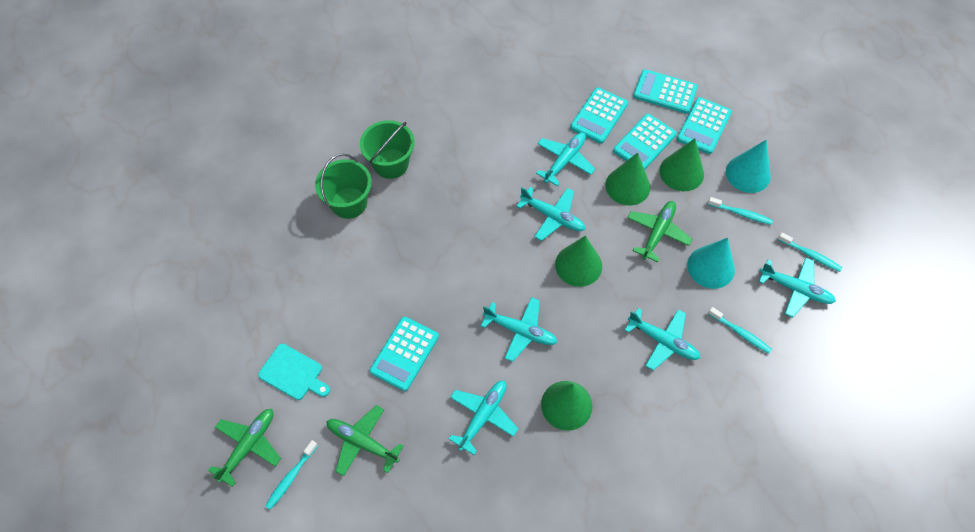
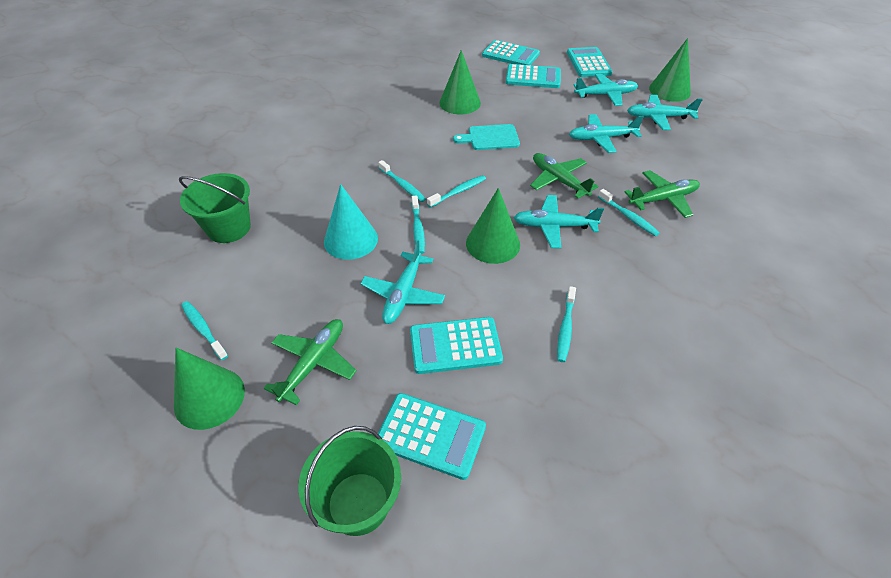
turquoise cone: 2 -> 1
turquoise plane: 6 -> 5
turquoise toothbrush: 4 -> 6

